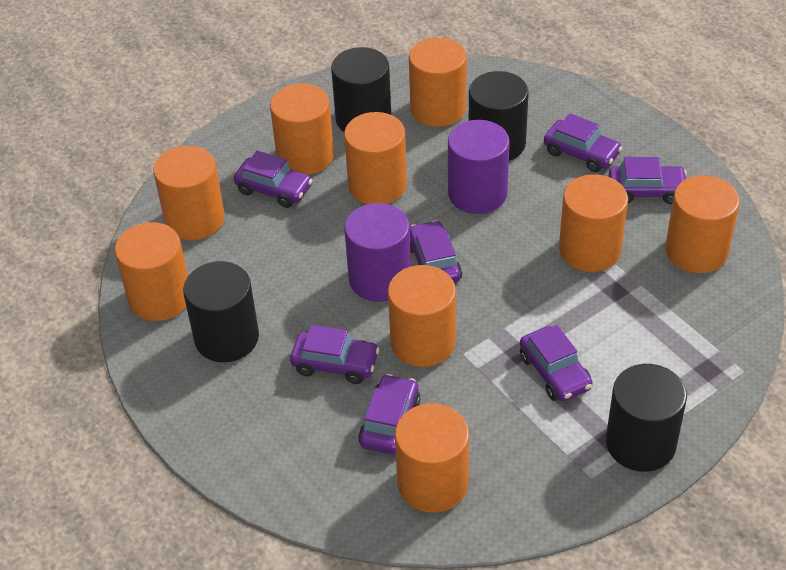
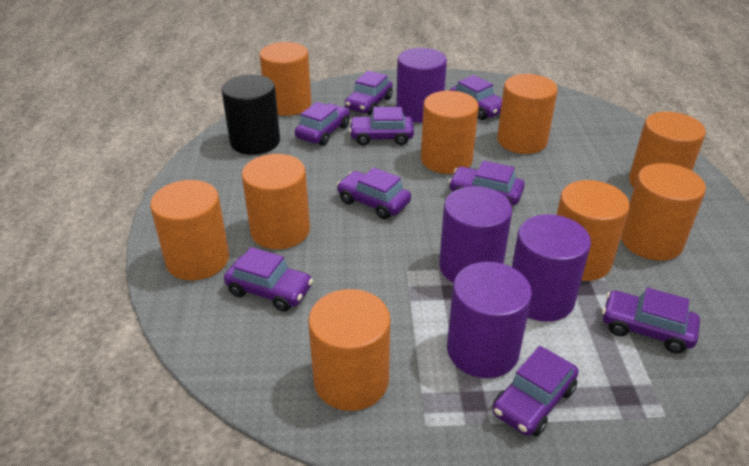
black cylinder: 4 -> 1
purple car: 7 -> 9
purple cylinder: 2 -> 4

